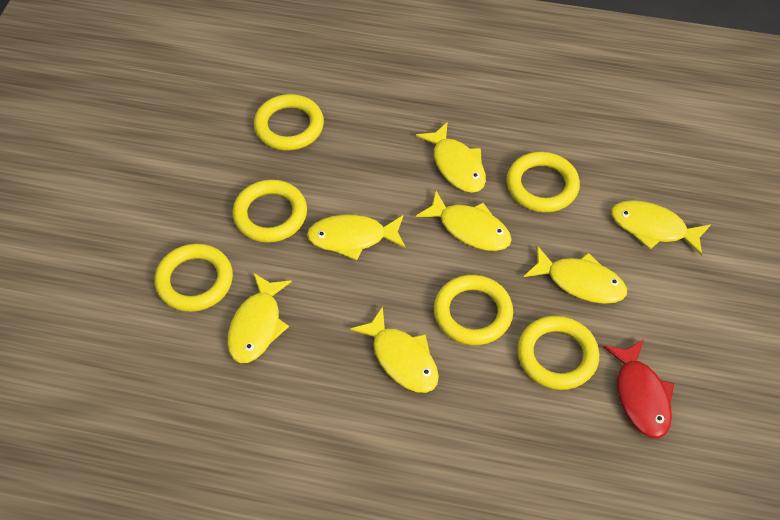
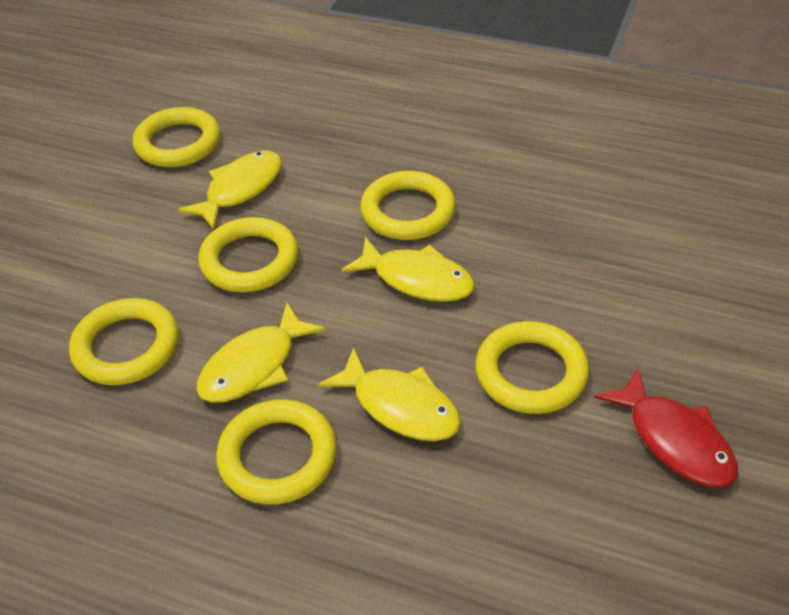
yellow fish: 7 -> 4

